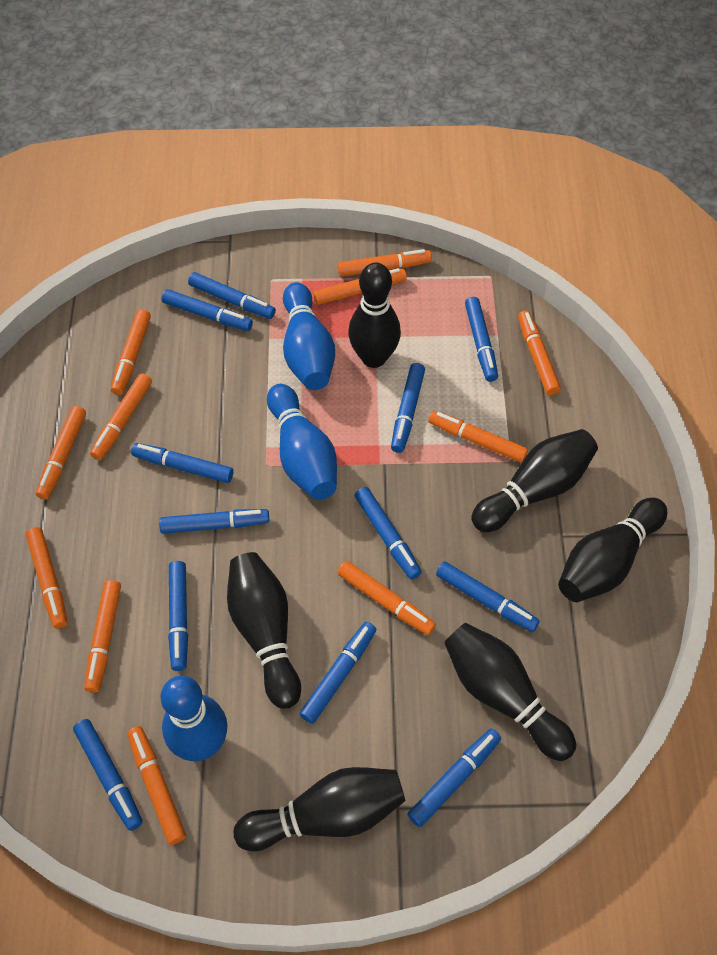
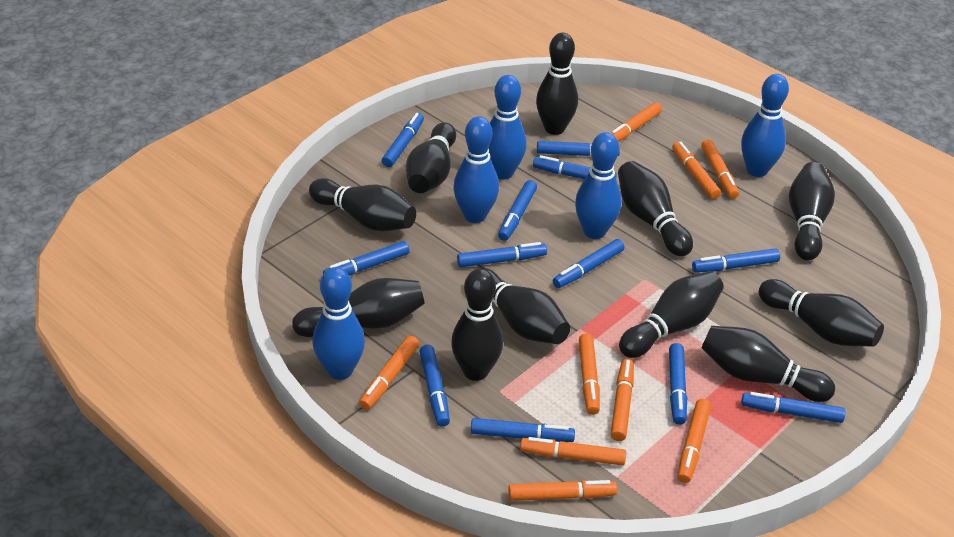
black bowling pin: 6 -> 11
blue bowling pin: 3 -> 5
orange marker: 11 -> 9

